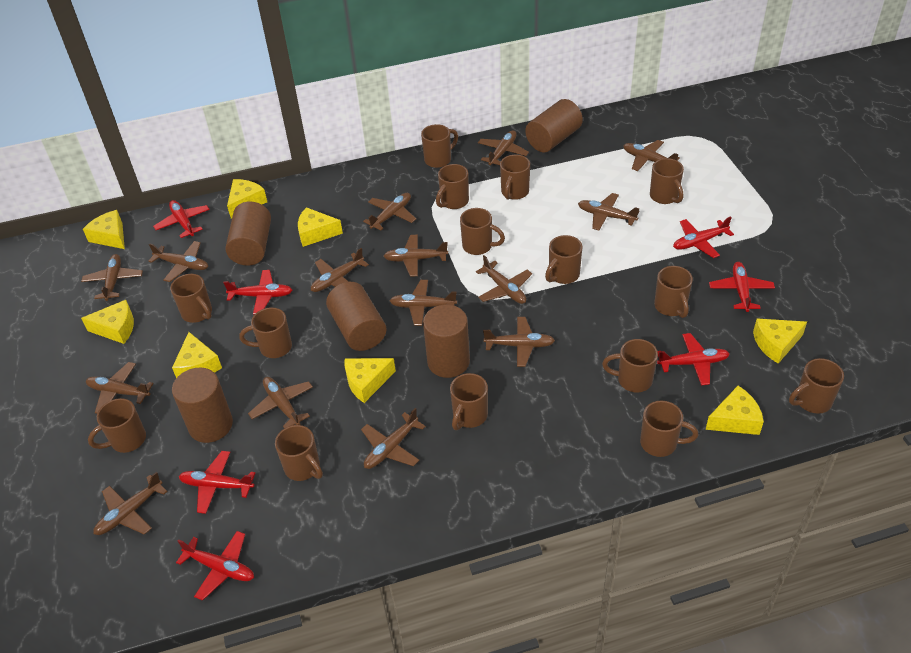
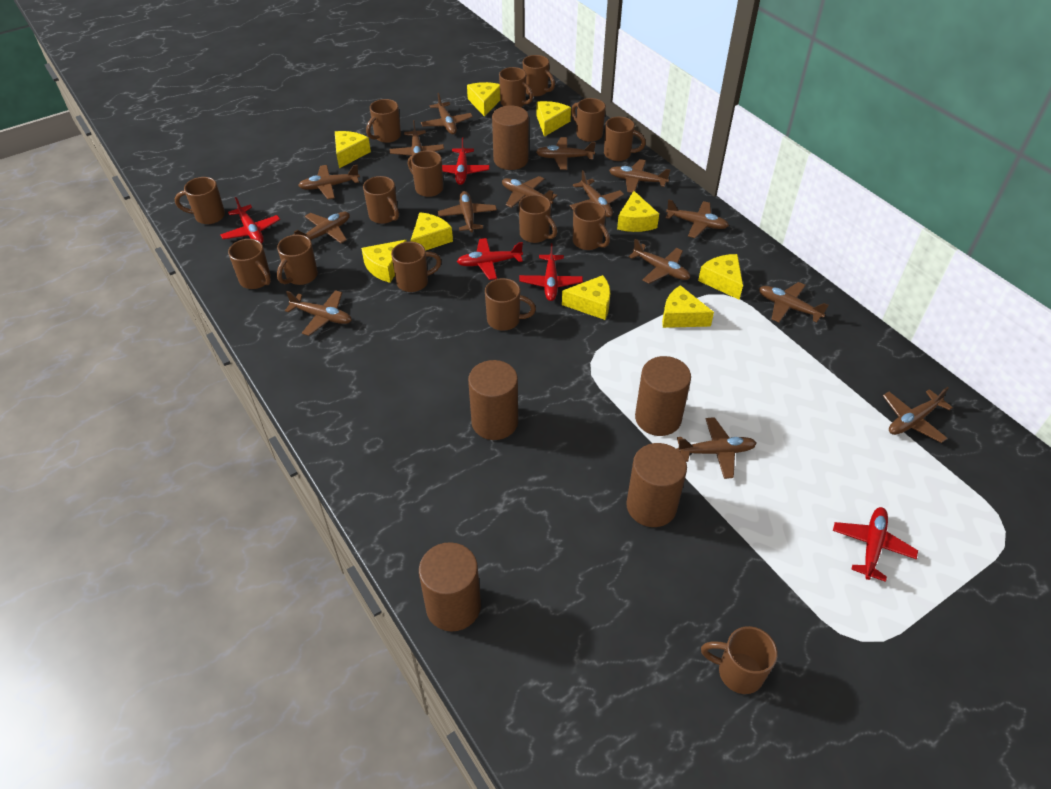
red plane: 7 -> 5
yellow cheese: 8 -> 9

